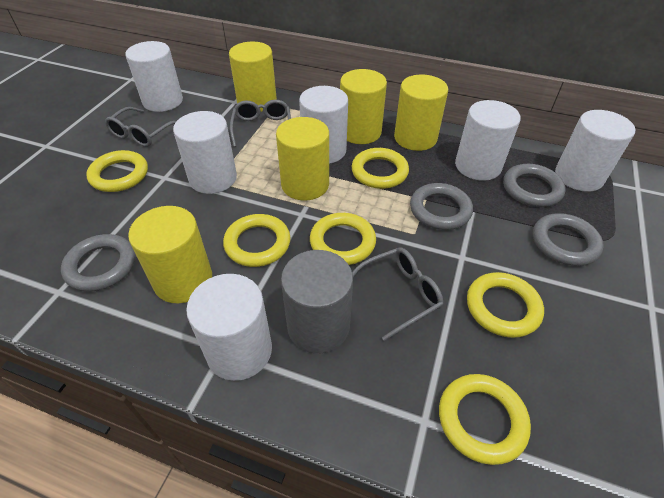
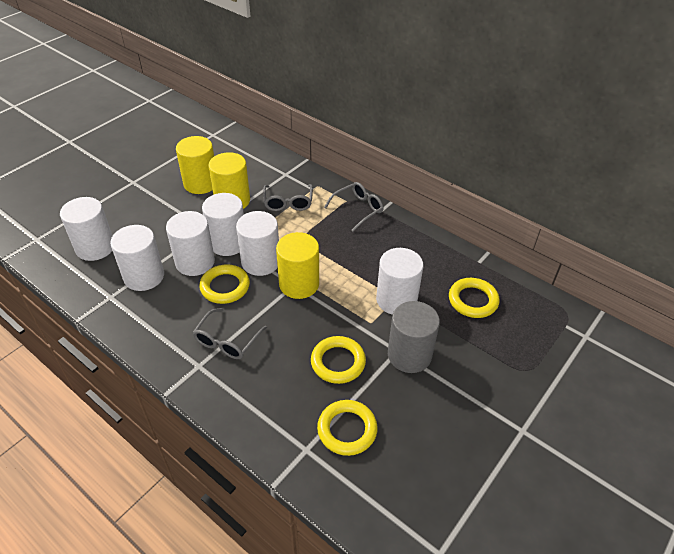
grey ring: 4 -> 0
yellow cylinder: 5 -> 3
yellow ring: 6 -> 4

